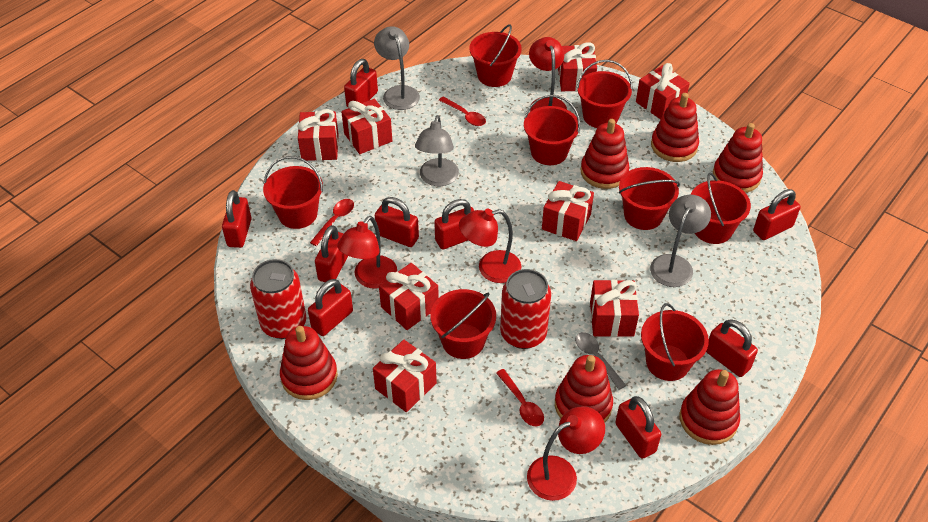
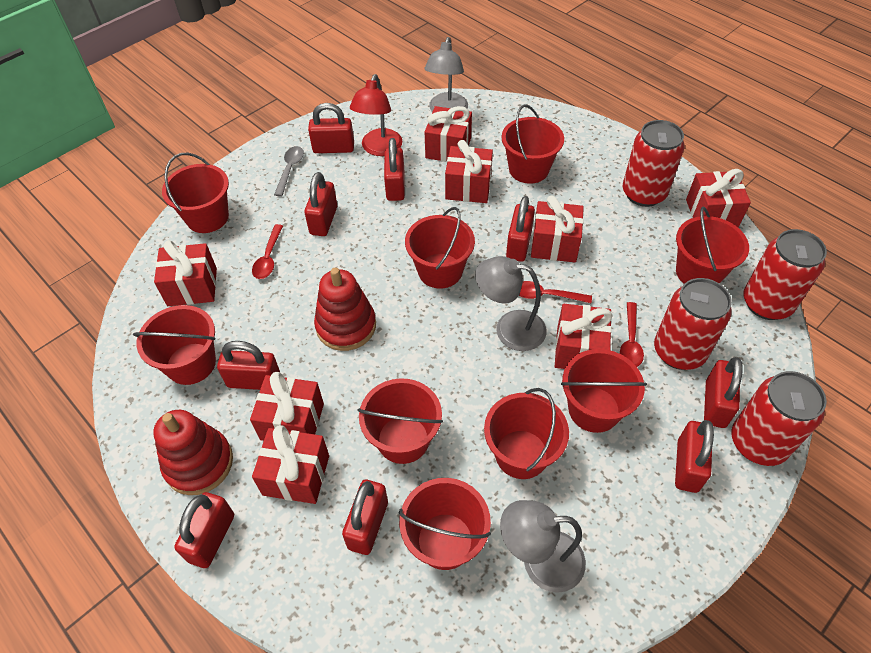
red bucket: 8 -> 9
red can: 2 -> 4
red lamp: 4 -> 1
red stacking toy: 6 -> 2

